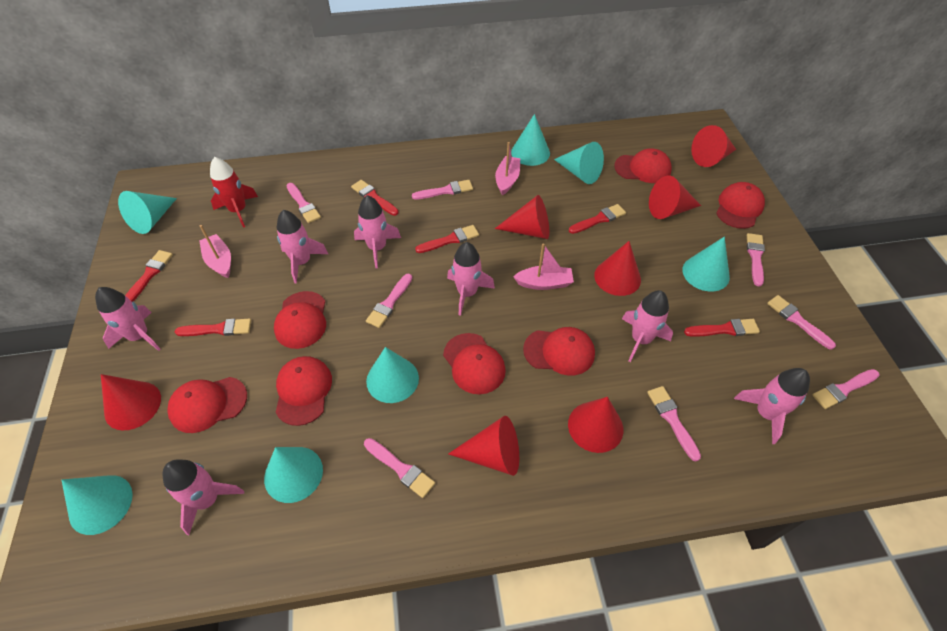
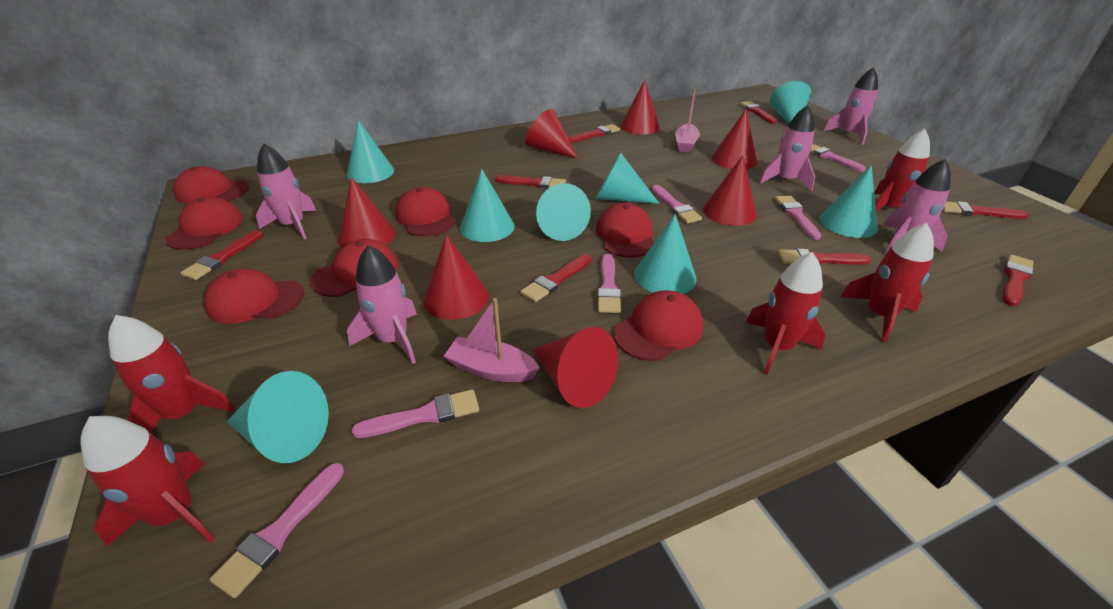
pink boat: 3 -> 2
pink brush: 8 -> 6
pink rocket: 7 -> 5
red brush: 6 -> 8
red rocket: 1 -> 5
turquoise cone: 7 -> 8

